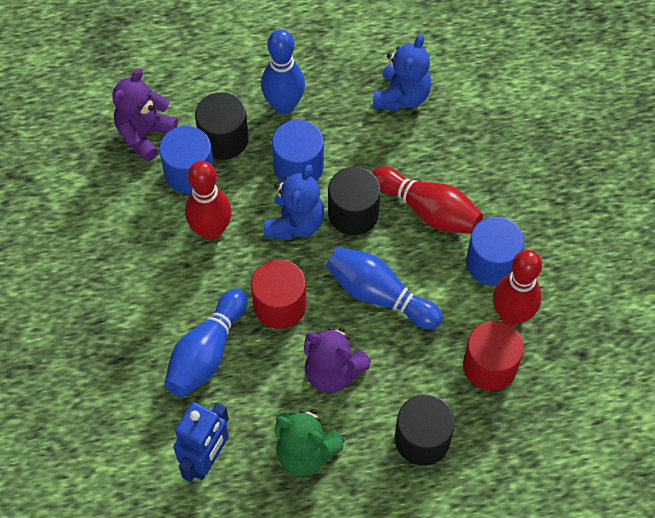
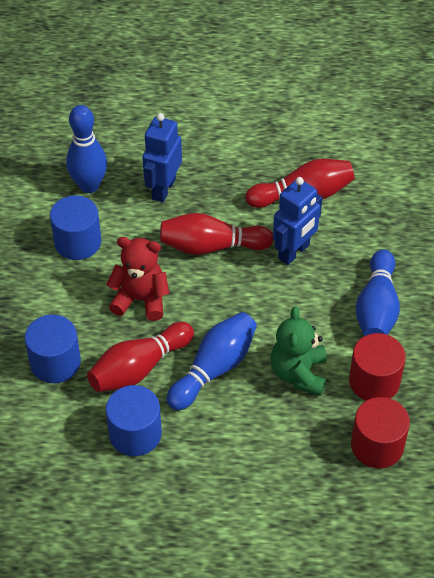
black cylinder: 3 -> 0
blue robot: 1 -> 2
blue teddy bear: 2 -> 0
purple teddy bear: 2 -> 0
red teddy bear: 0 -> 1

